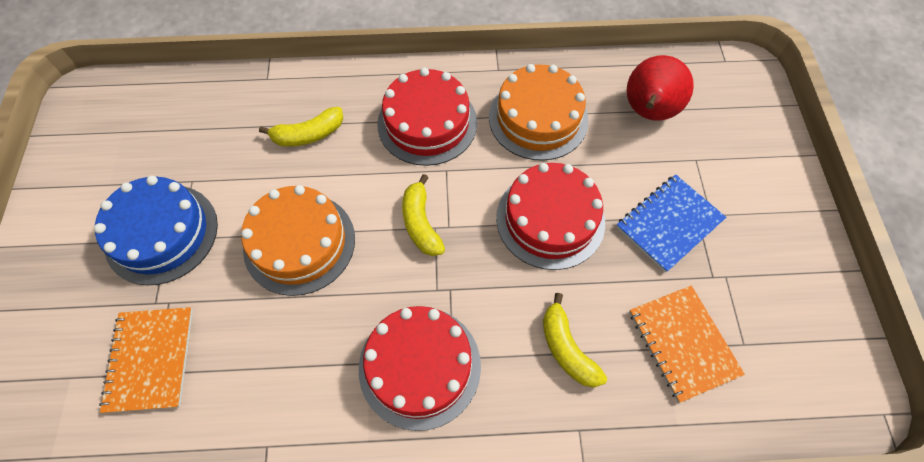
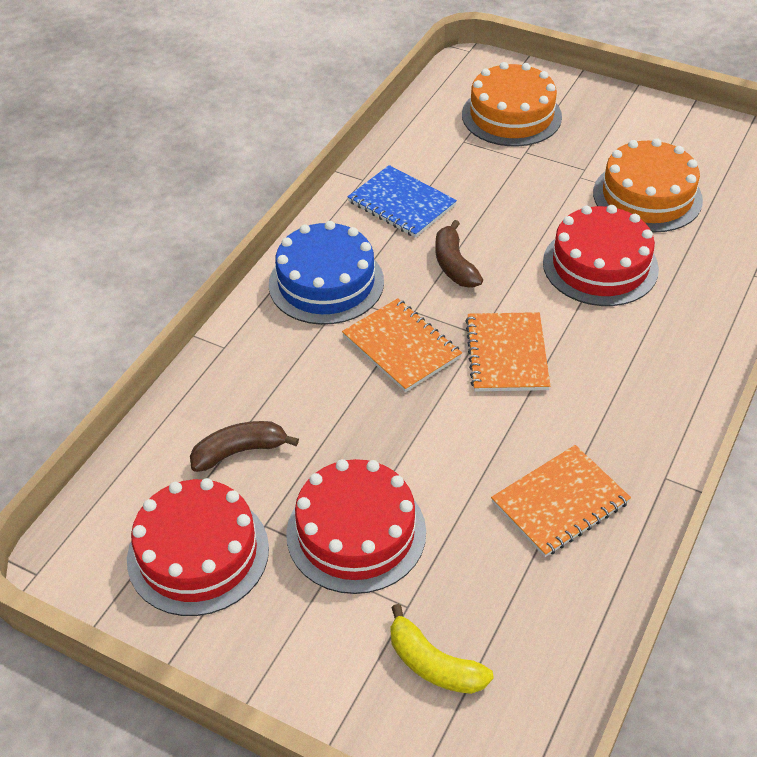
brown banana: 0 -> 2
orange notebook: 2 -> 3
red pear: 1 -> 0
yellow banana: 3 -> 1

